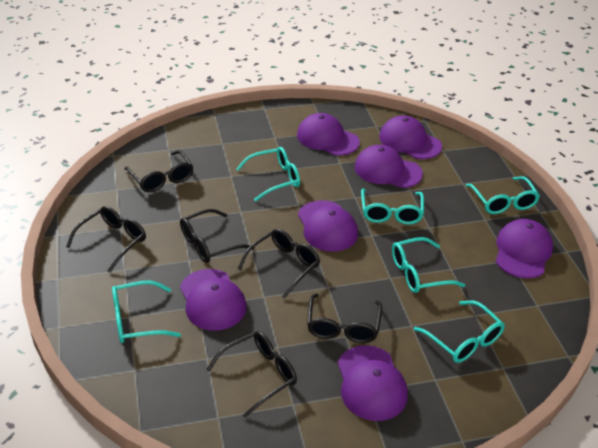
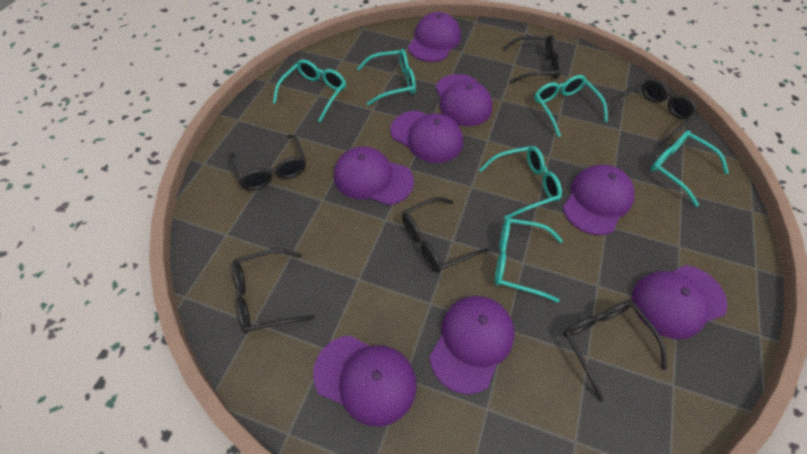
purple cap: 7 -> 8

